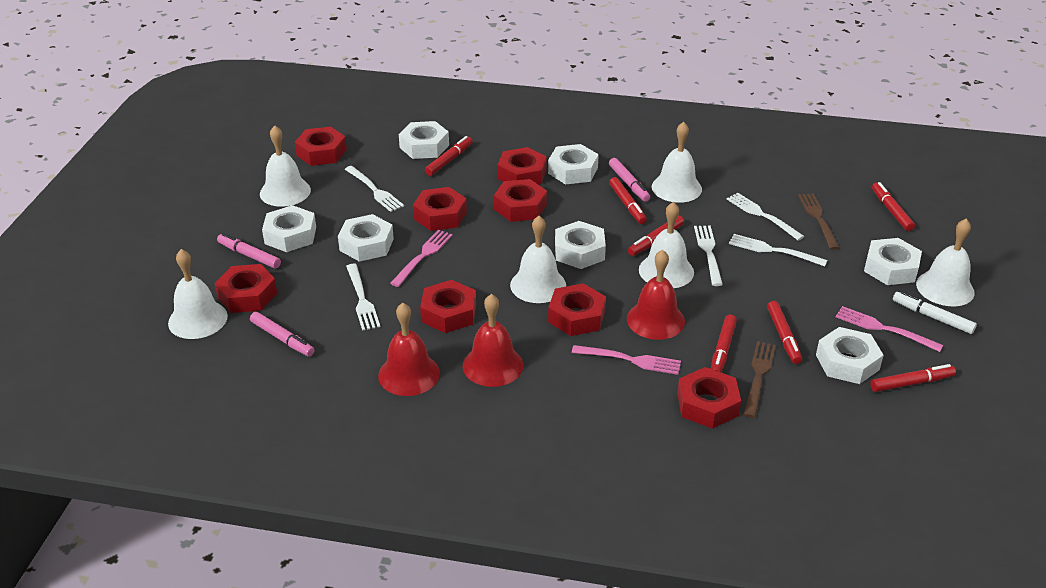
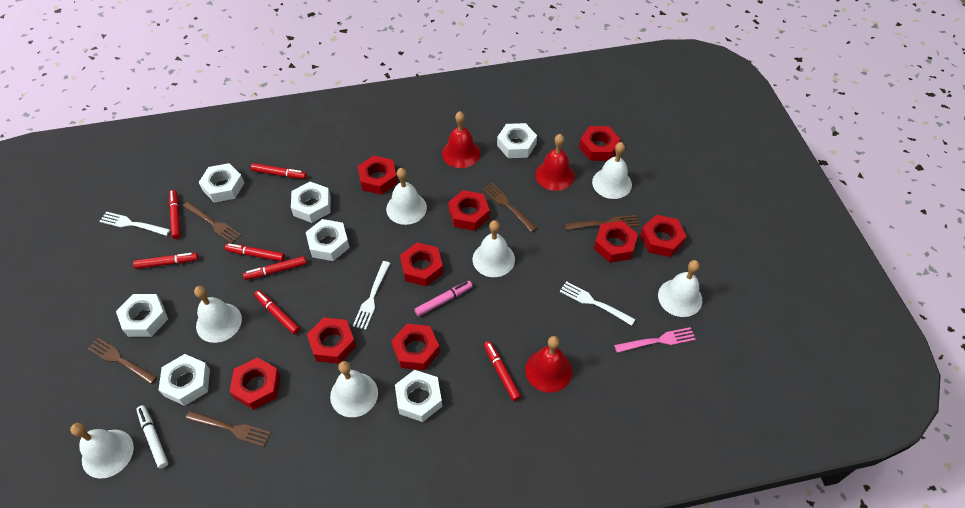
brown fork: 2 -> 5
pink fork: 3 -> 1
pink marker: 3 -> 1
red nut: 8 -> 9
white bell: 6 -> 7
white fork: 5 -> 3

